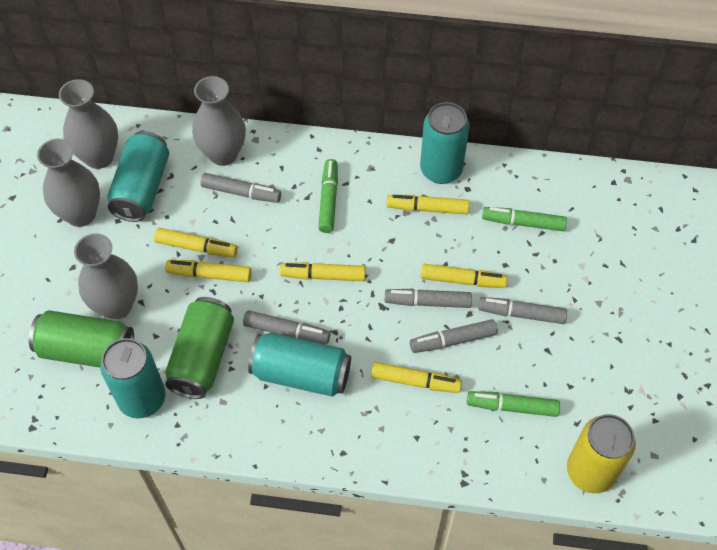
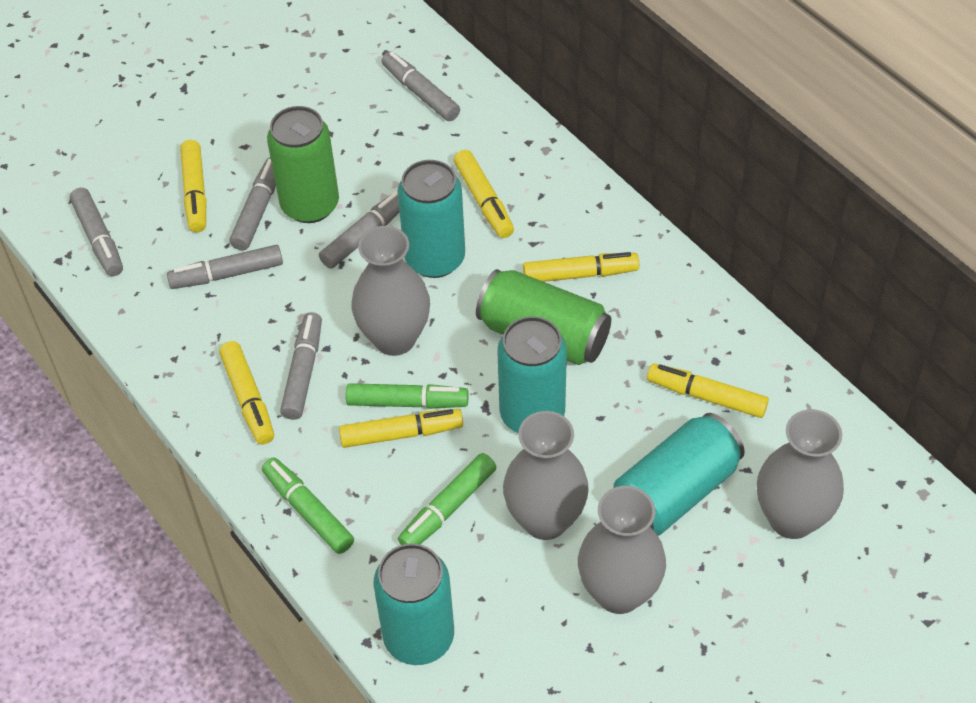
grey marker: 5 -> 6
yellow can: 1 -> 0

